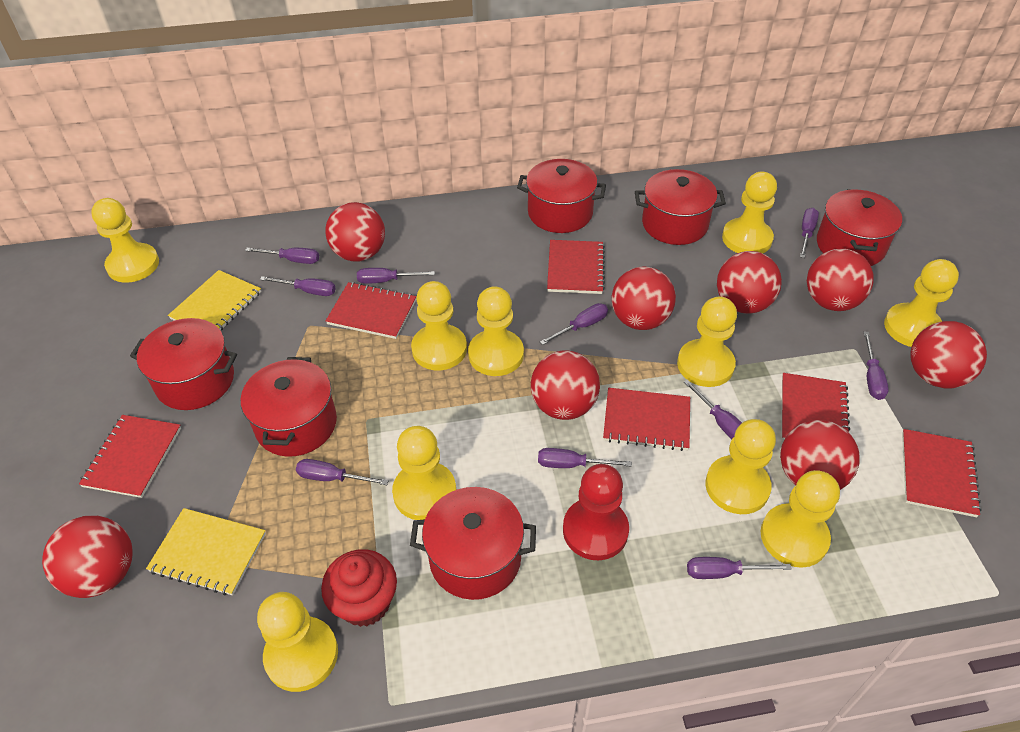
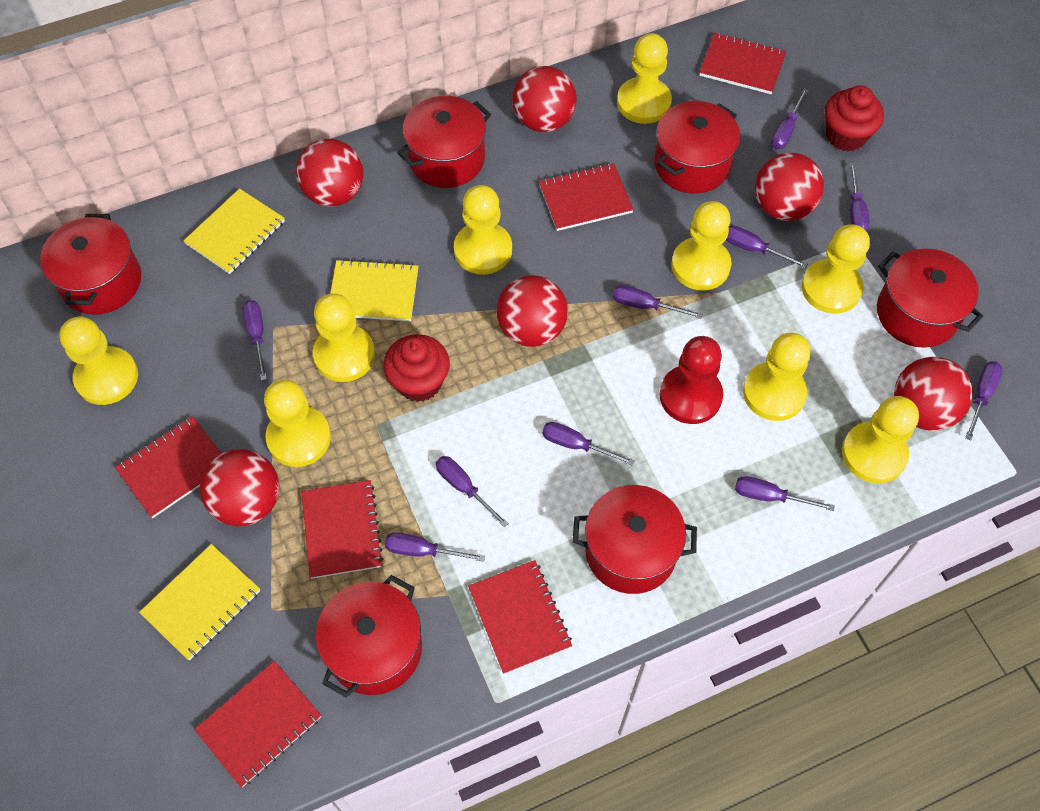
red ball: 8 -> 6
red cupcake: 1 -> 2
yellow notebook: 2 -> 3
yellow pawn: 10 -> 9

